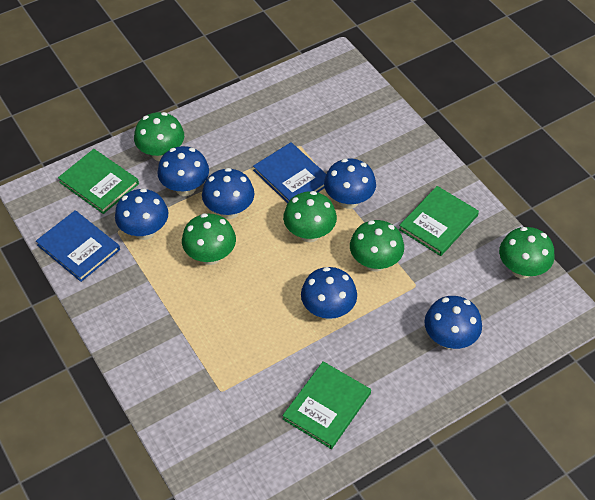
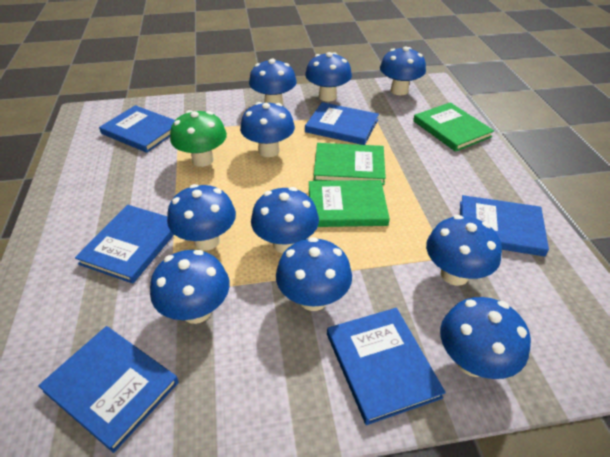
blue book: 2 -> 6
blue mushroom: 6 -> 10
green mushroom: 5 -> 1

